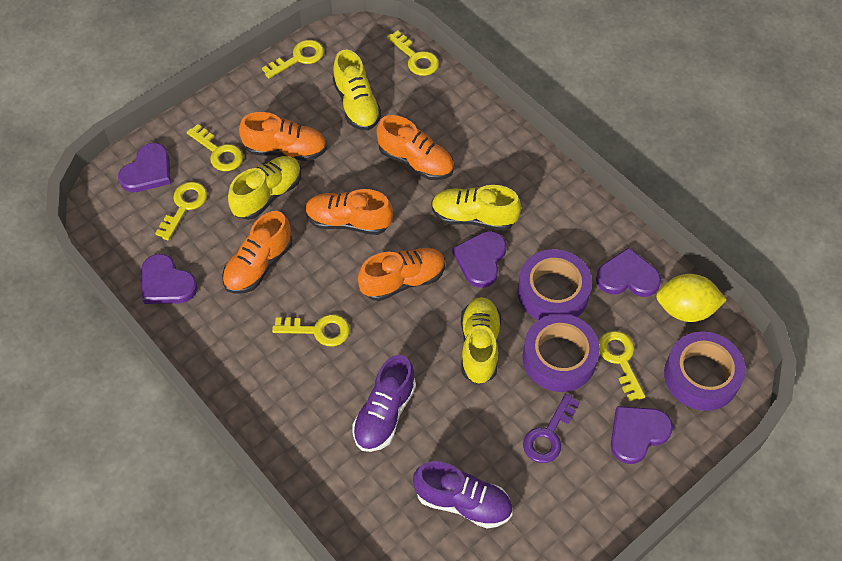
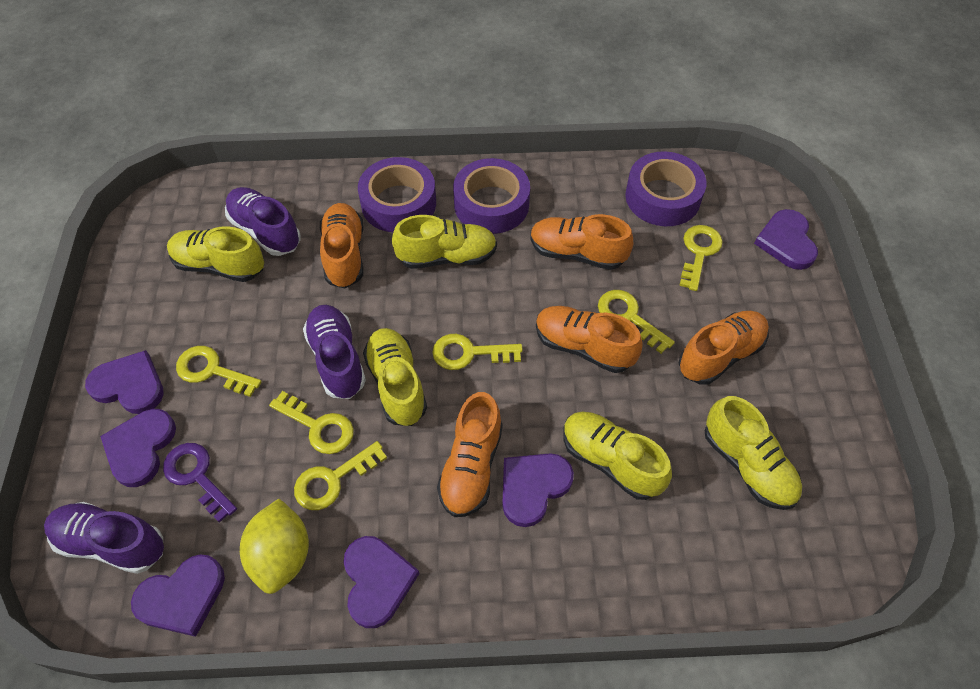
purple heart: 5 -> 6
purple shoe: 2 -> 3
yellow shoe: 4 -> 5

